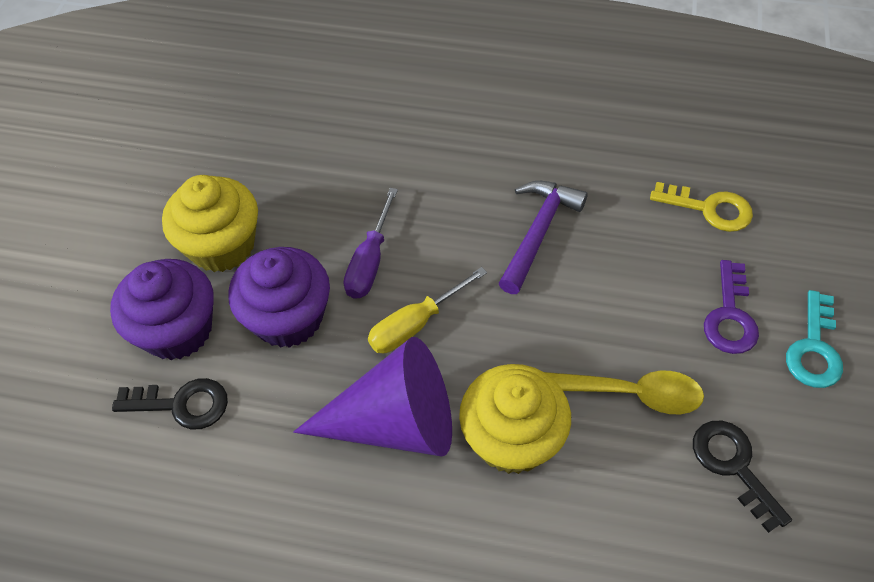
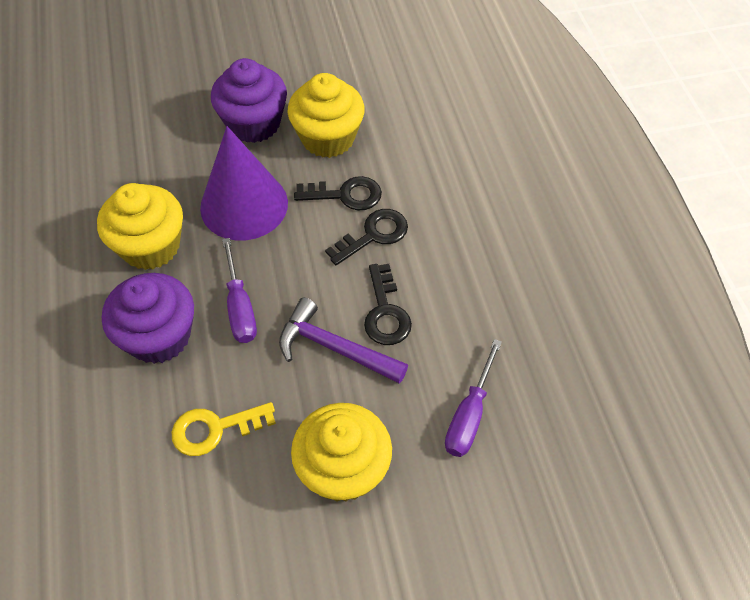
black key: 2 -> 3
purple key: 1 -> 0
purple screwdriver: 1 -> 2
turquoise key: 1 -> 0
yellow cupcake: 2 -> 3
yellow screwdriver: 1 -> 0
yellow spoon: 1 -> 0

